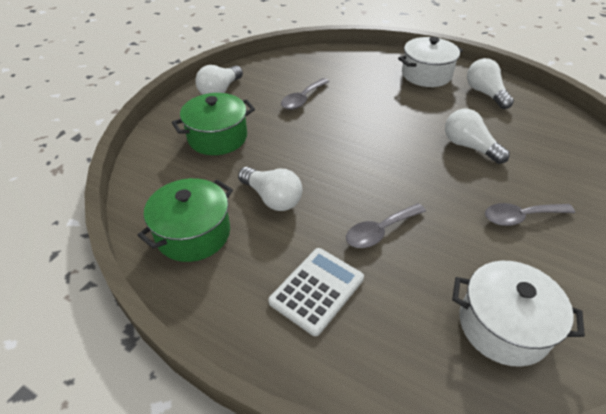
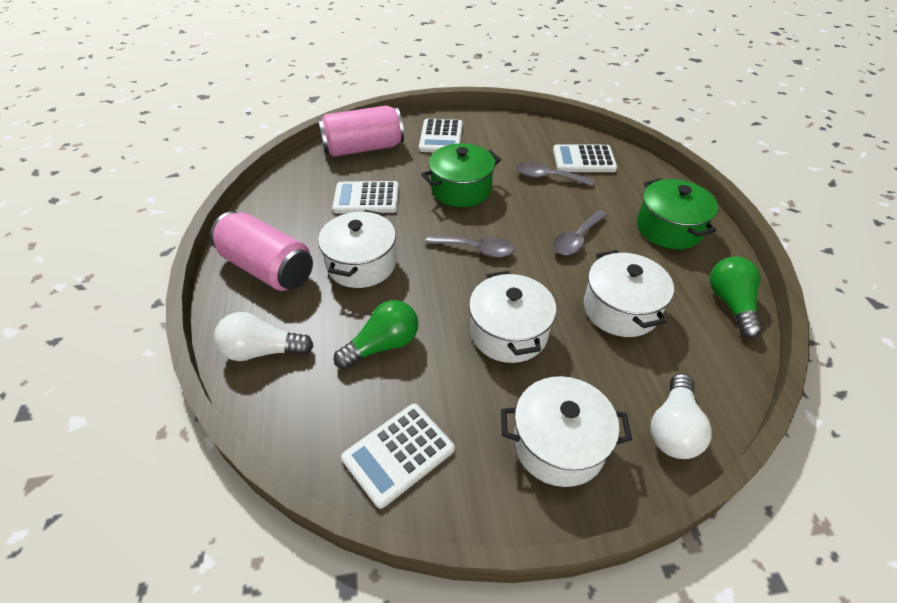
green light bulb: 0 -> 2
pink can: 0 -> 2
white calculator: 1 -> 4
white light bulb: 4 -> 2
white pot: 2 -> 4

